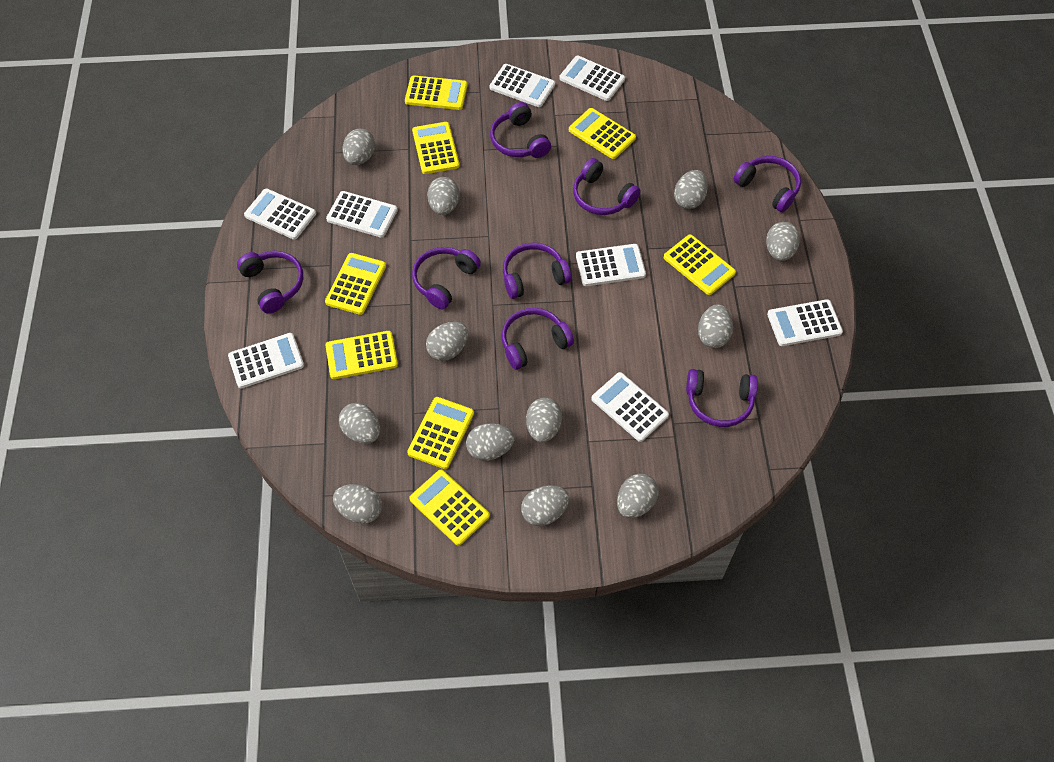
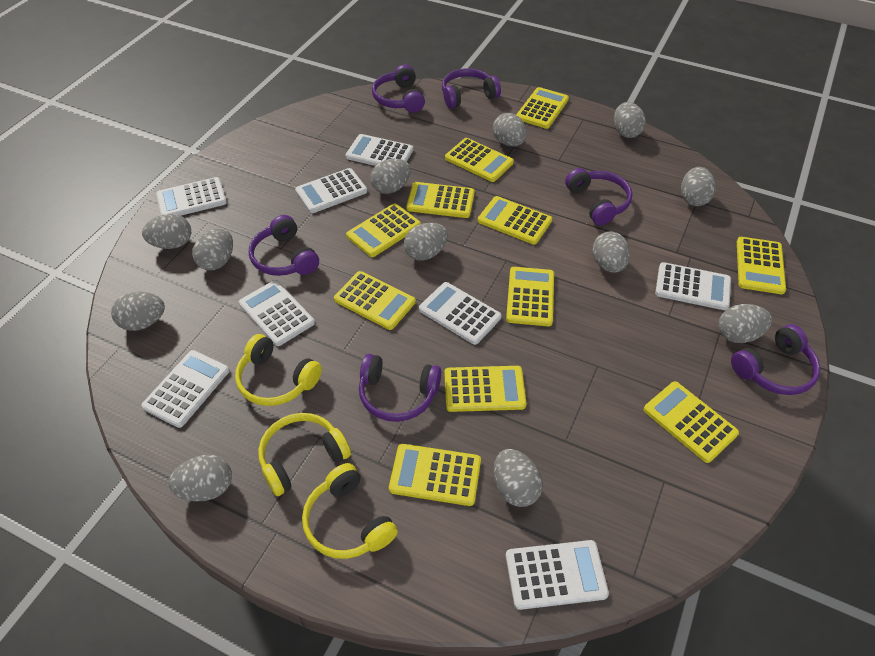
purple headphones: 8 -> 6
yellow calculator: 8 -> 11
yellow headphones: 0 -> 3

